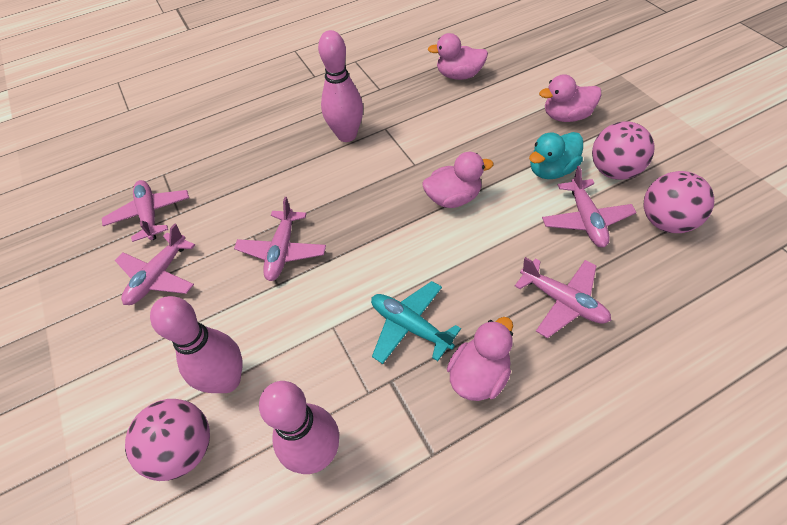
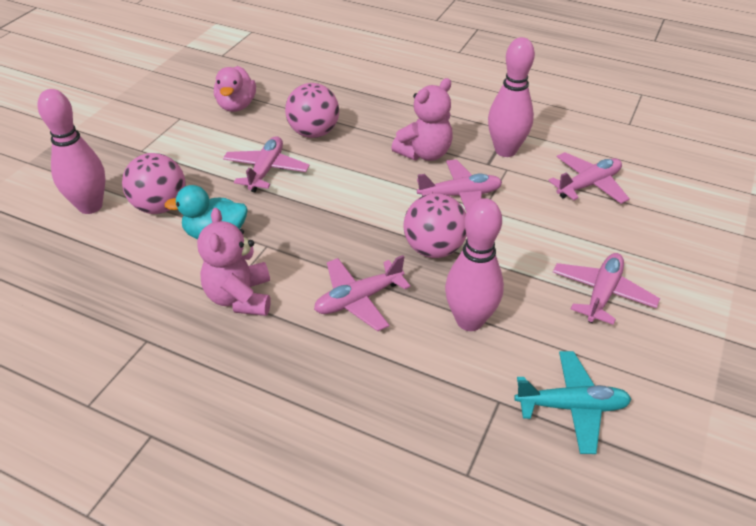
pink duck: 4 -> 1
pink teddy bear: 0 -> 2

